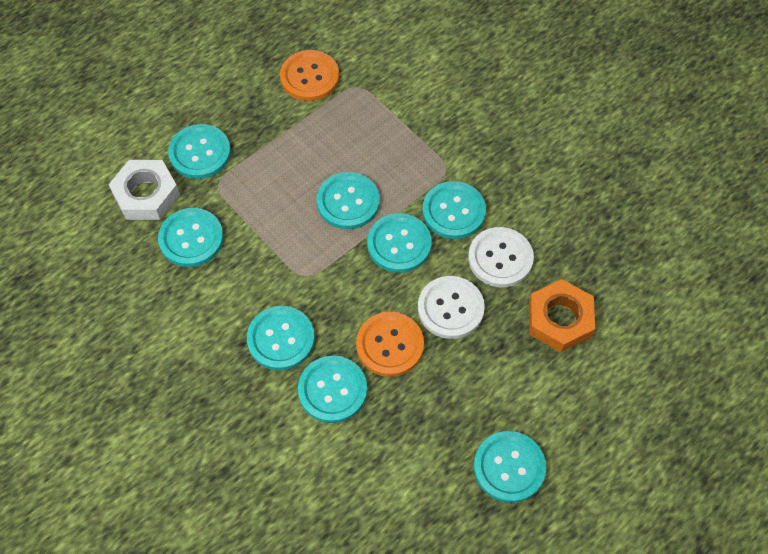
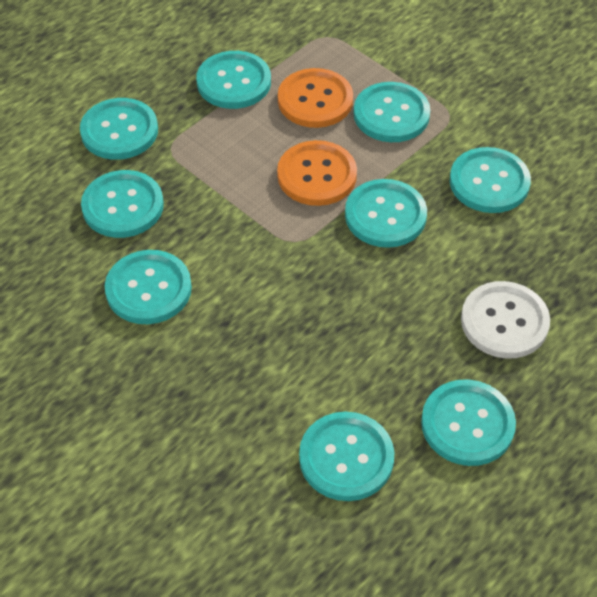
orange nut: 1 -> 0
turquoise button: 8 -> 9
white button: 2 -> 1
white nut: 1 -> 0

